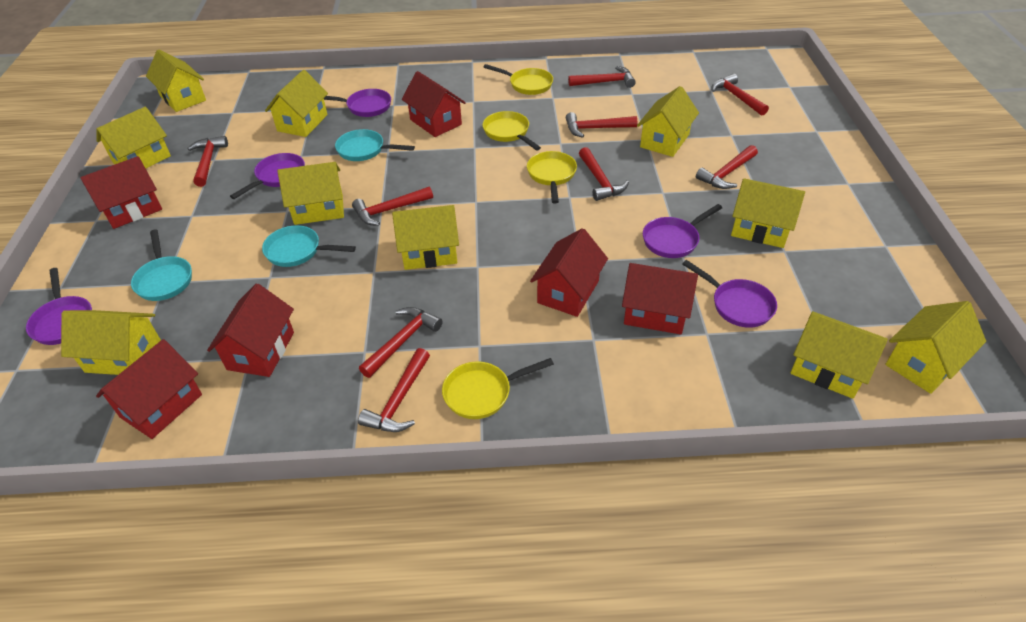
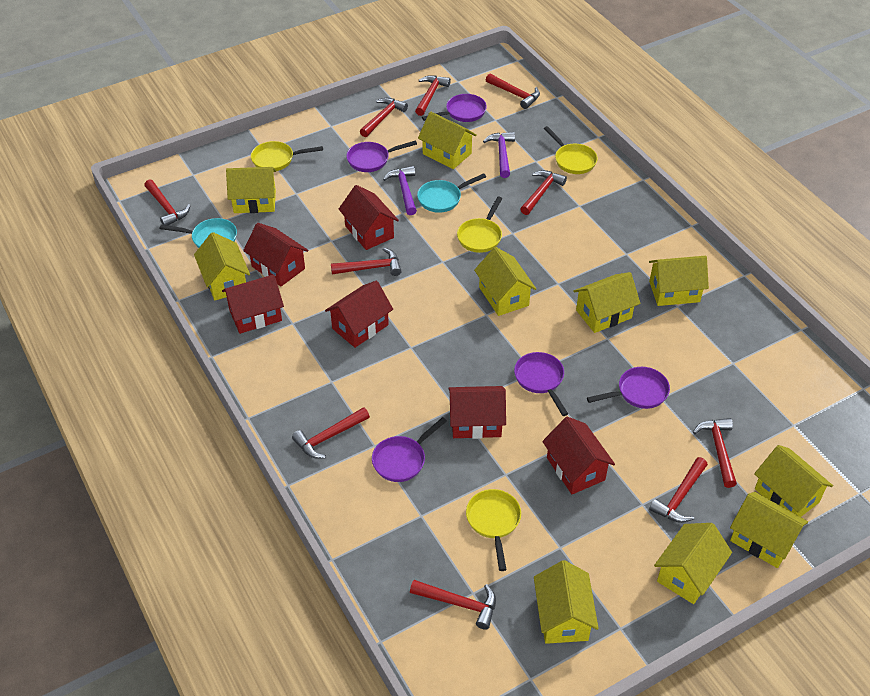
purple hammer: 0 -> 2
red hammer: 9 -> 10
turquoise pan: 3 -> 2

